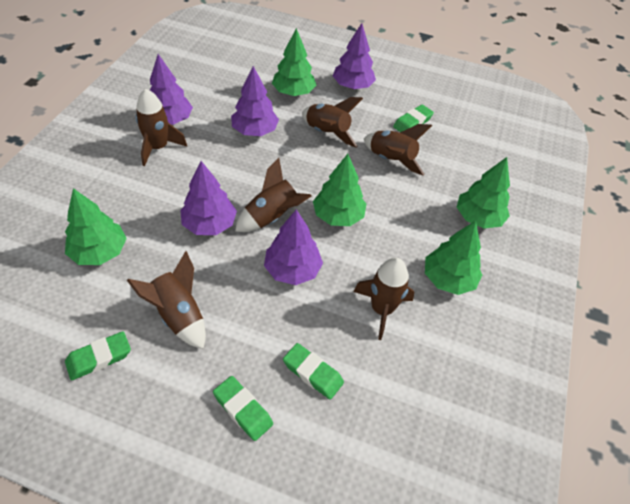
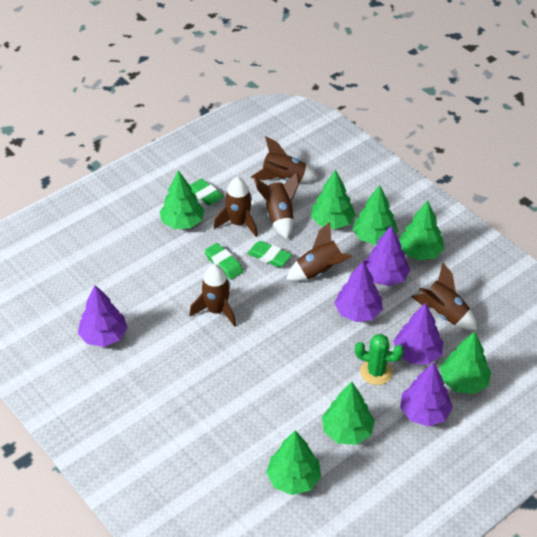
green cactus: 0 -> 1
green eraser: 4 -> 3
green tree: 5 -> 7

